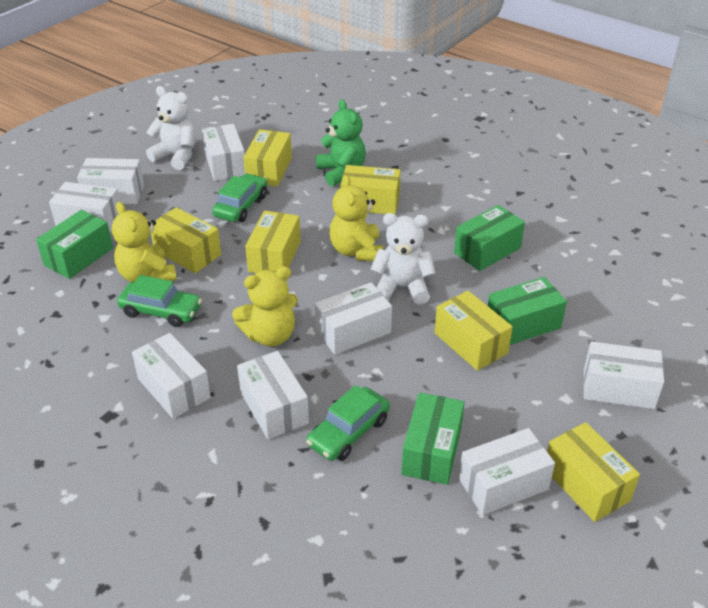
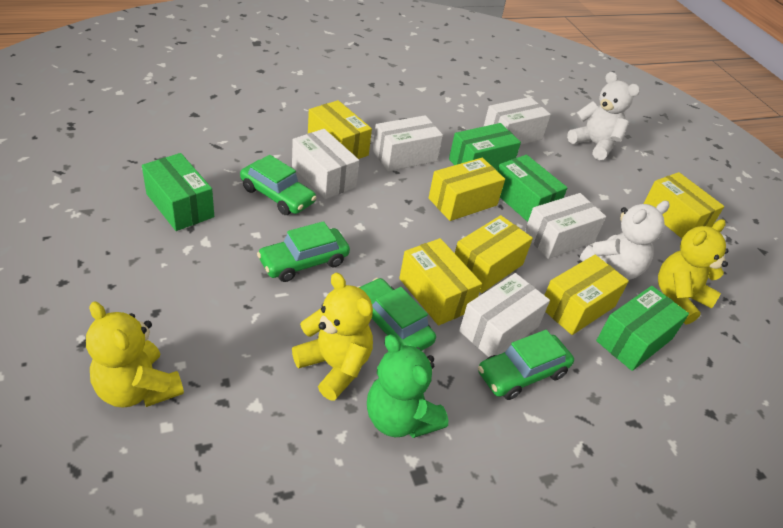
green car: 3 -> 4
white box: 8 -> 5

